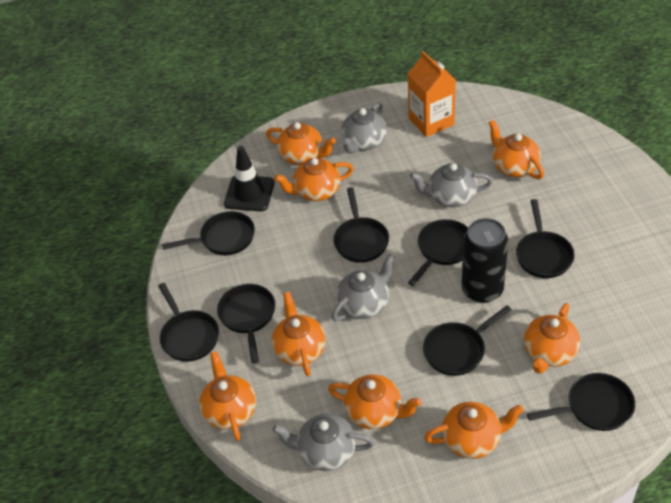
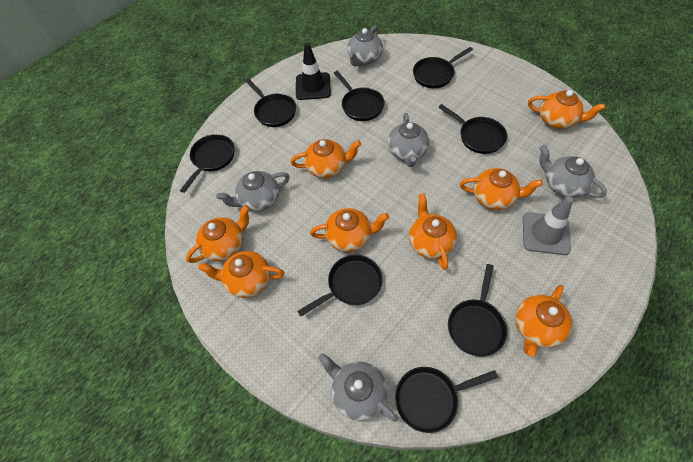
black can: 1 -> 0
grey teapot: 4 -> 5
grey traffic cone: 0 -> 1
orange carton: 1 -> 0

